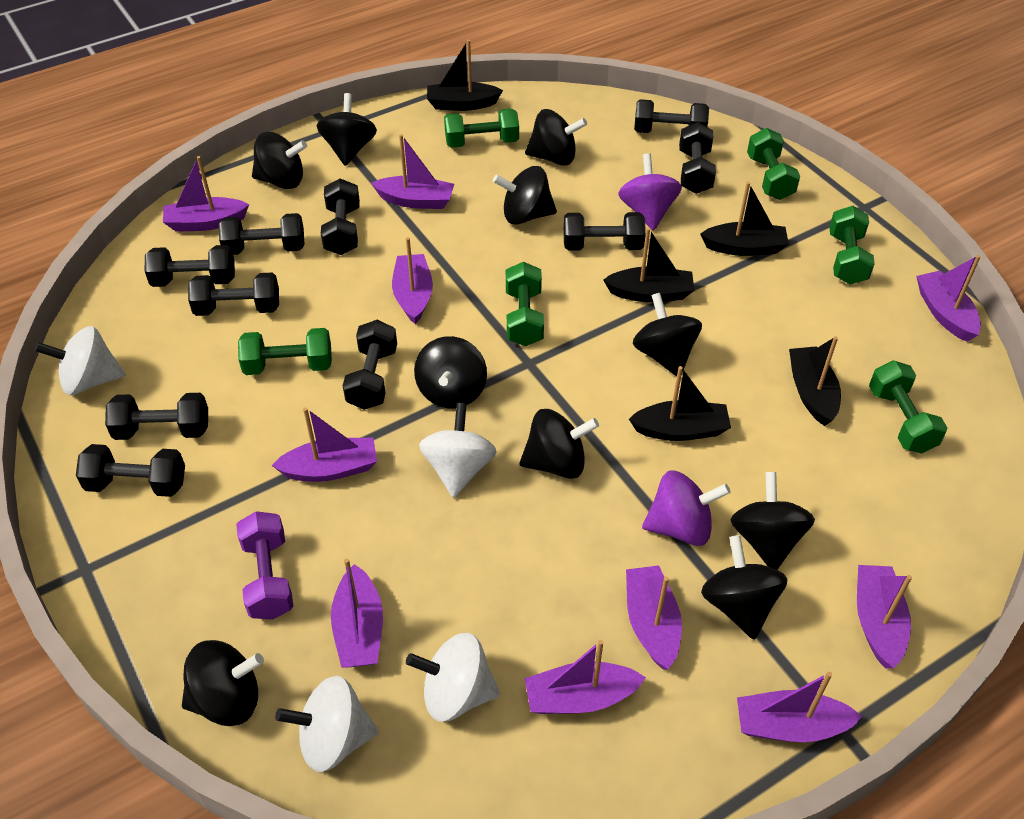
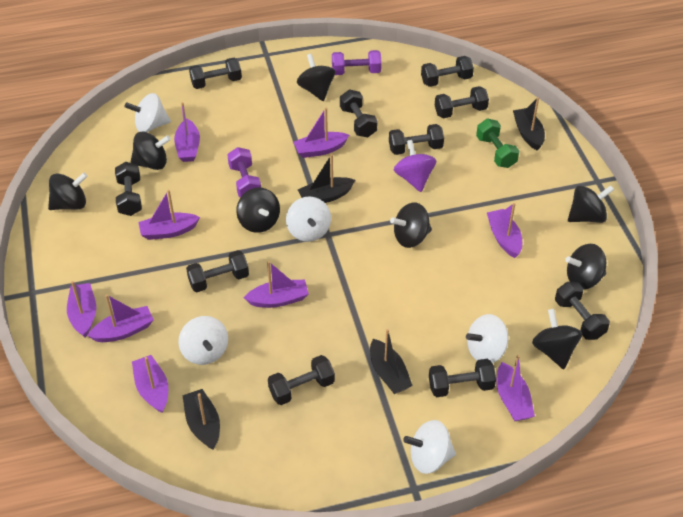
black boat: 5 -> 4
black spinning top: 10 -> 8
green dumbbell: 6 -> 1
purple boat: 10 -> 9
purple dumbbell: 1 -> 2
purple spinning top: 2 -> 1
white spinning top: 4 -> 5

